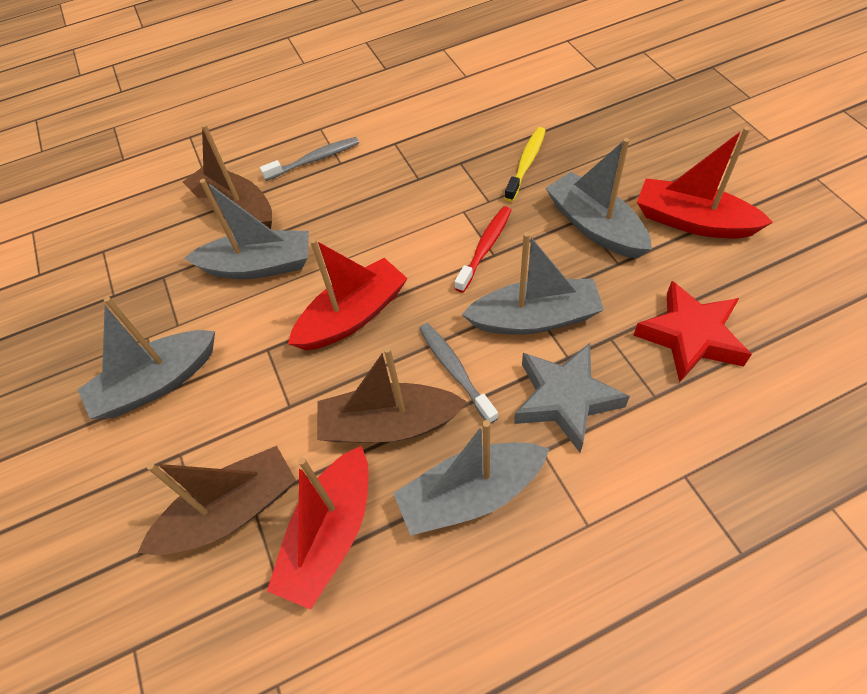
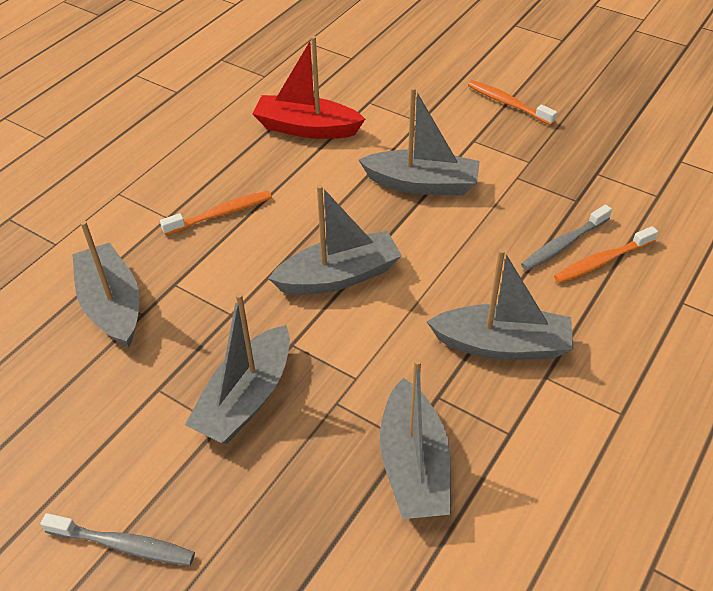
brown boat: 3 -> 0
grey boat: 5 -> 6
grey star: 1 -> 0
orange toothbrush: 0 -> 3
red boat: 3 -> 1
red star: 1 -> 0
red toothbrush: 1 -> 0
yellow toothbrush: 1 -> 0

